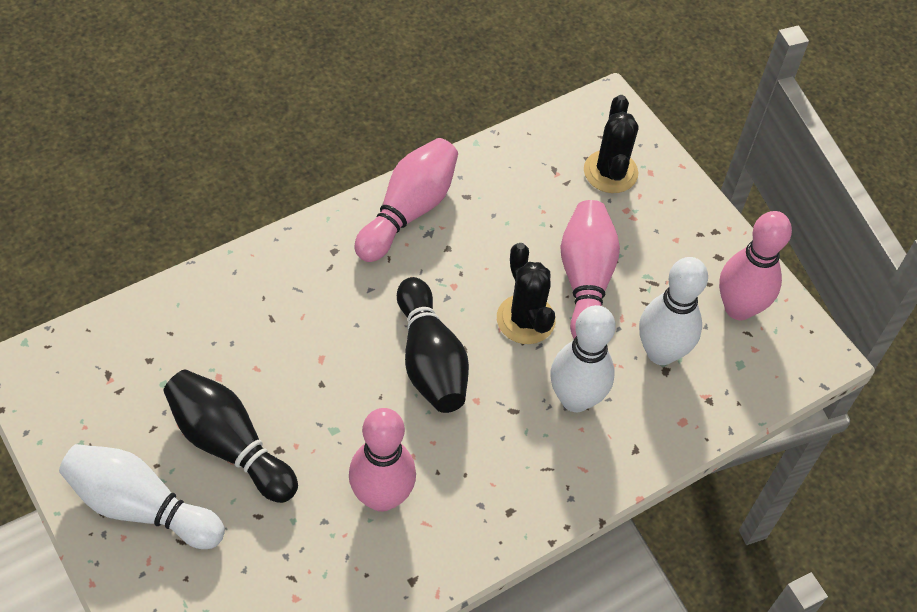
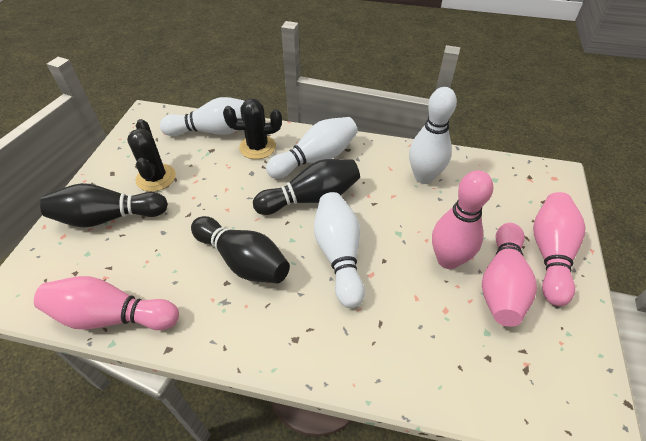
black bowling pin: 2 -> 3
white bowling pin: 3 -> 4

